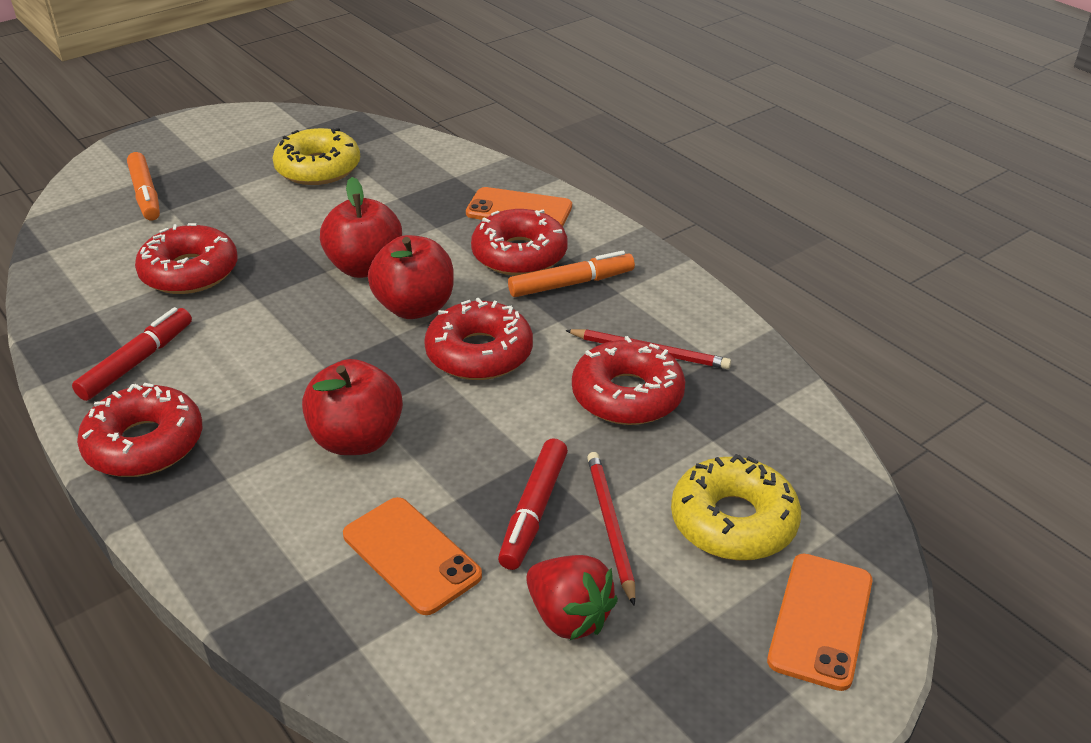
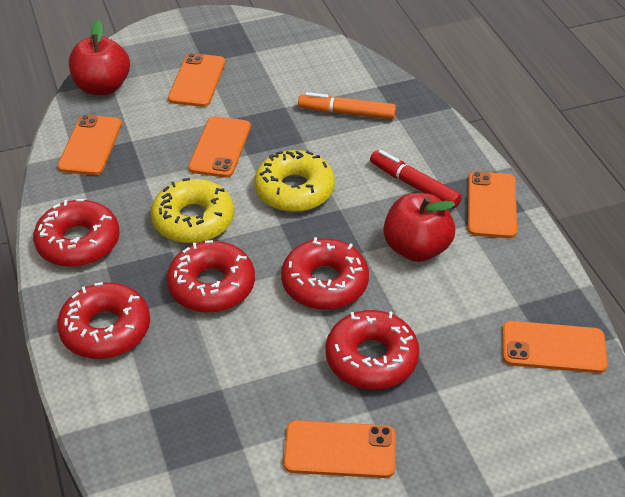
orange marker: 2 -> 1
orange phone: 3 -> 6
red apple: 3 -> 2
red marker: 2 -> 1
red pencil: 2 -> 0
red strawberry: 1 -> 0

